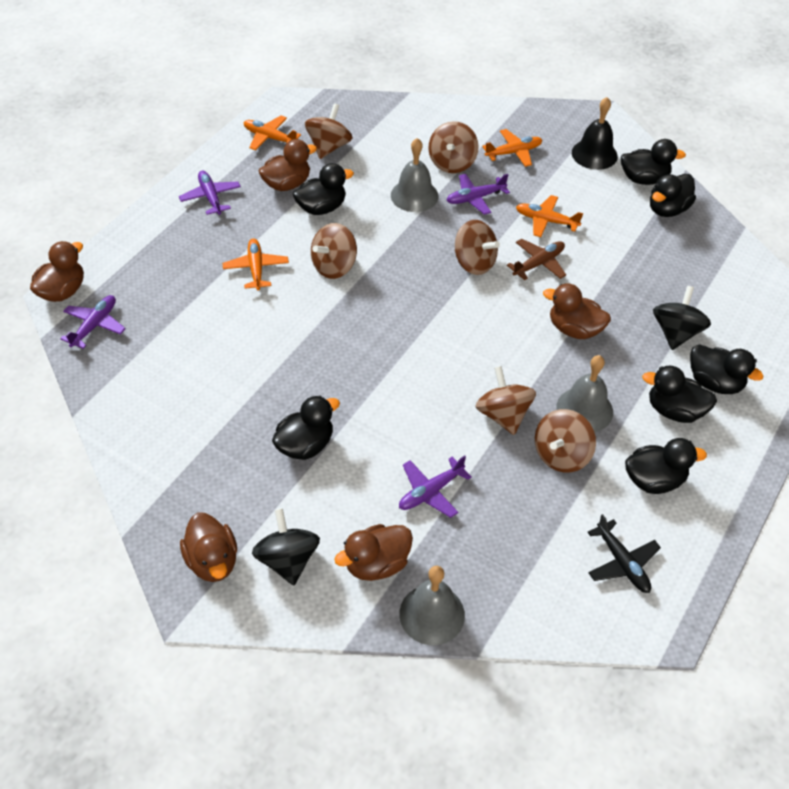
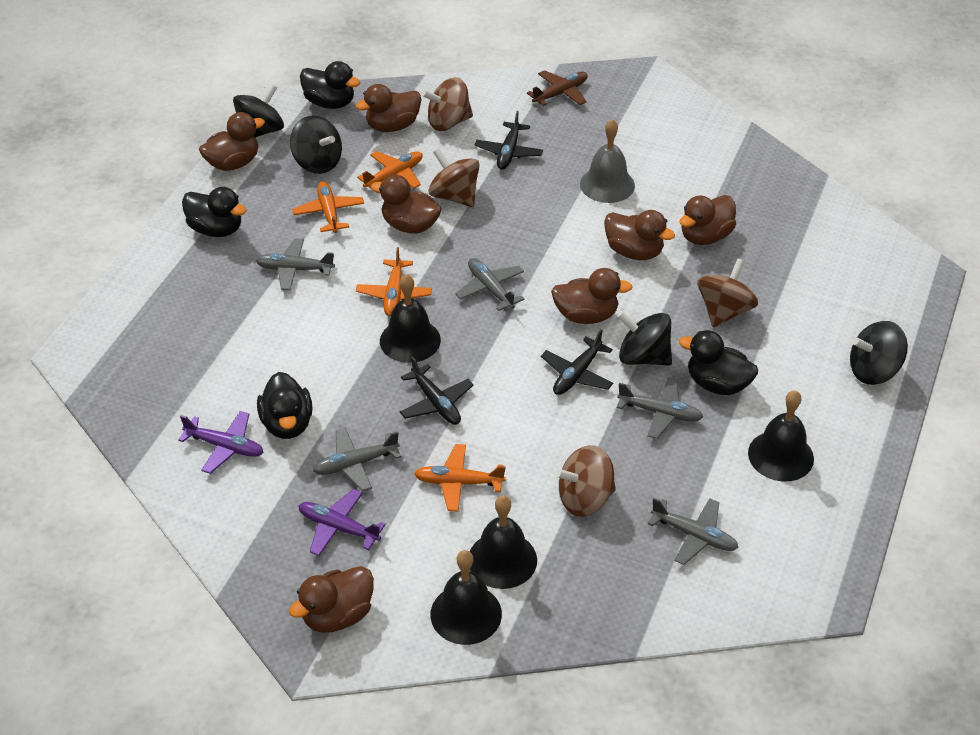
black bell: 1 -> 4
black duck: 7 -> 4
black plane: 1 -> 3
black spinning top: 2 -> 4
brown duck: 5 -> 7
brown spinning top: 6 -> 4
grey bell: 3 -> 1
grey plane: 0 -> 5
purple plane: 4 -> 2

